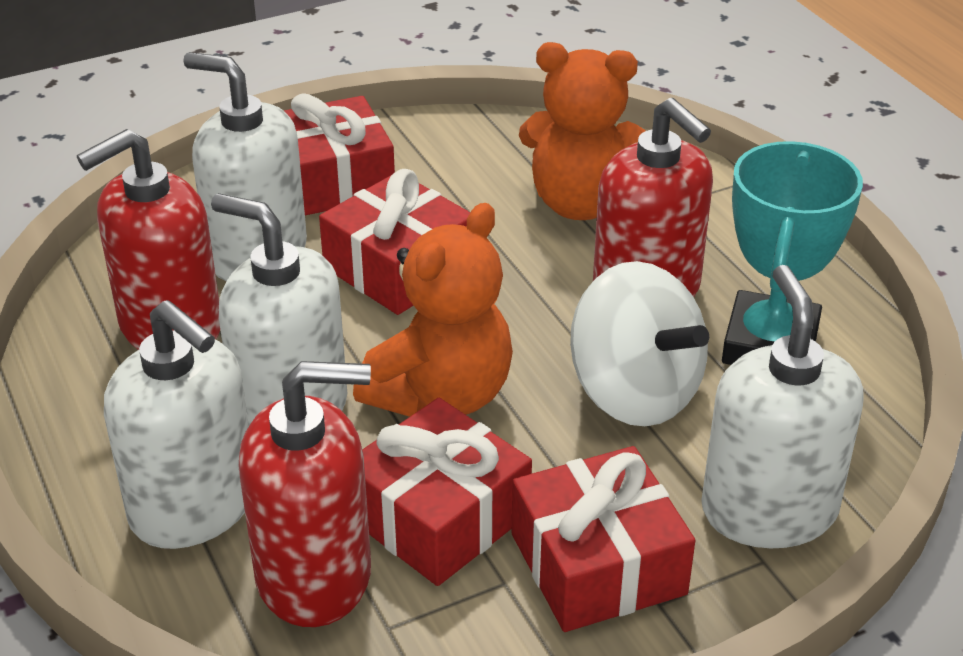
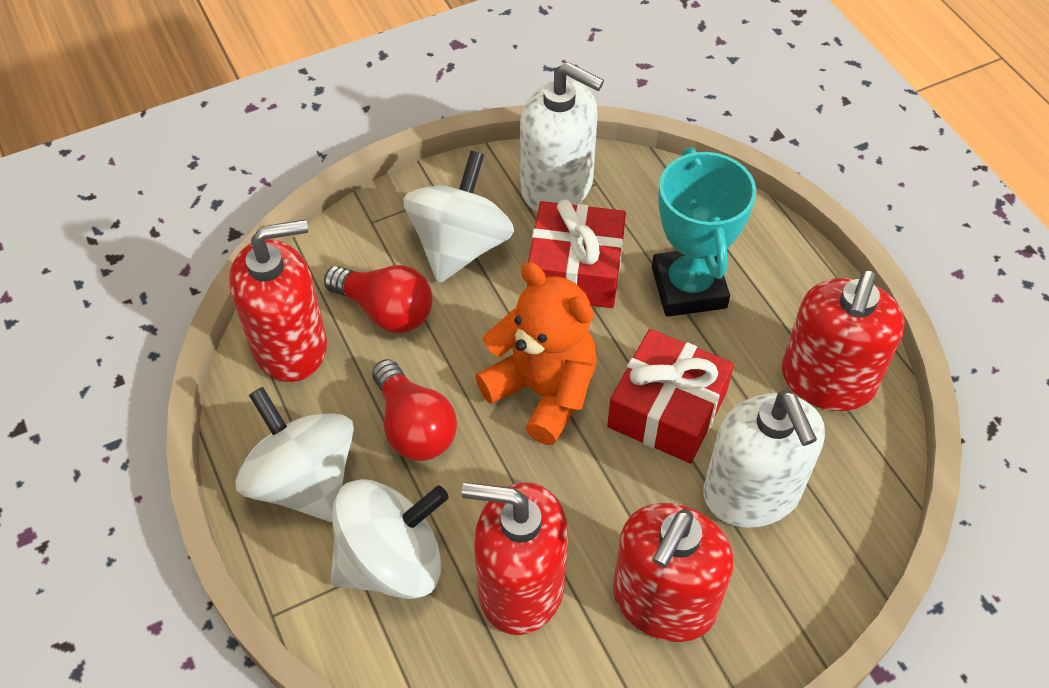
orange teddy bear: 2 -> 1
red gift: 4 -> 2
red light bulb: 0 -> 2
red soap dispenser: 3 -> 4
white soap dispenser: 4 -> 2
white spinning top: 1 -> 3

